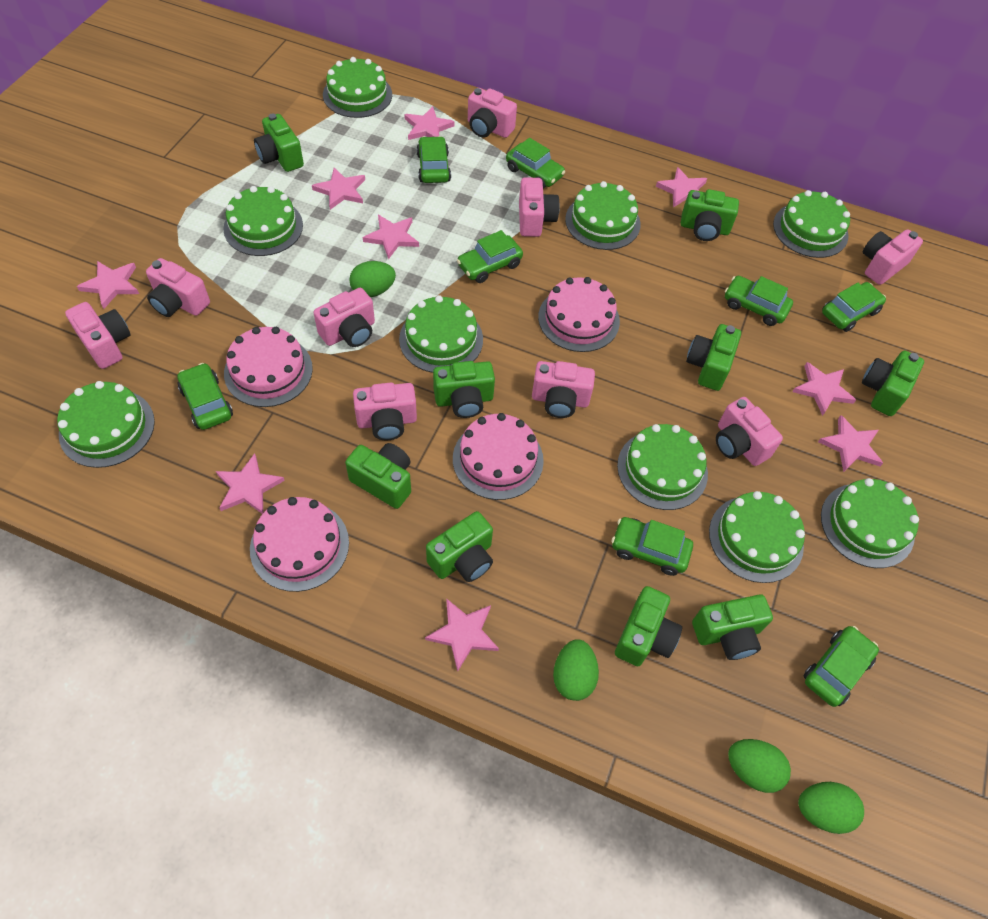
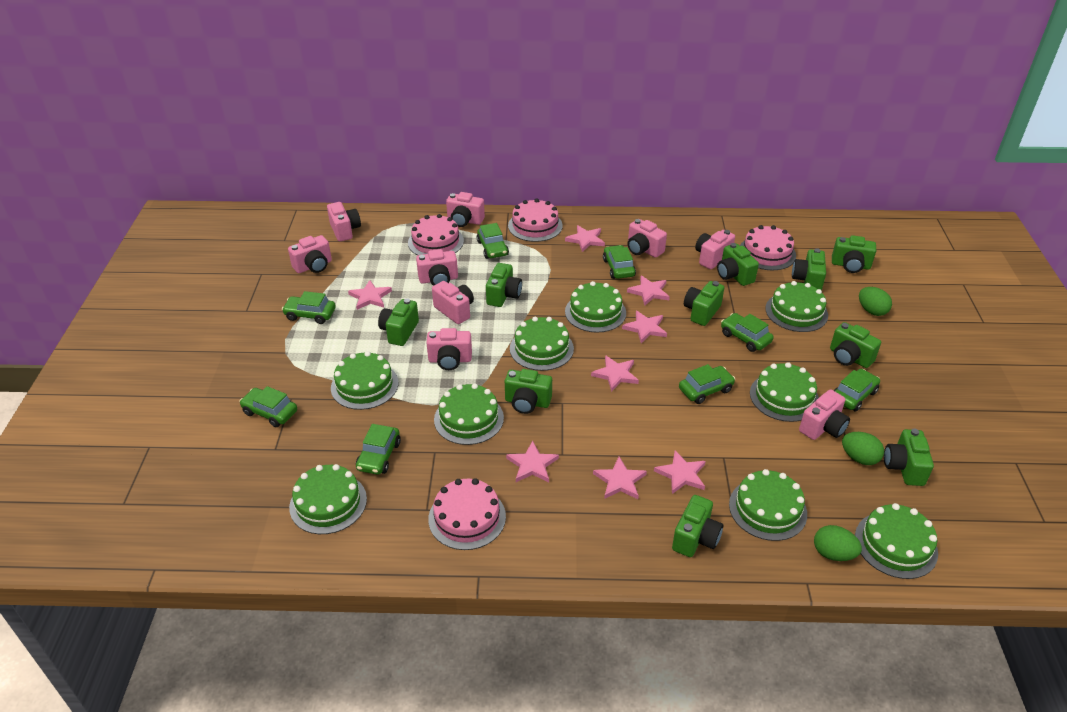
green camera: 9 -> 10
green egg: 4 -> 3
pink star: 9 -> 8

